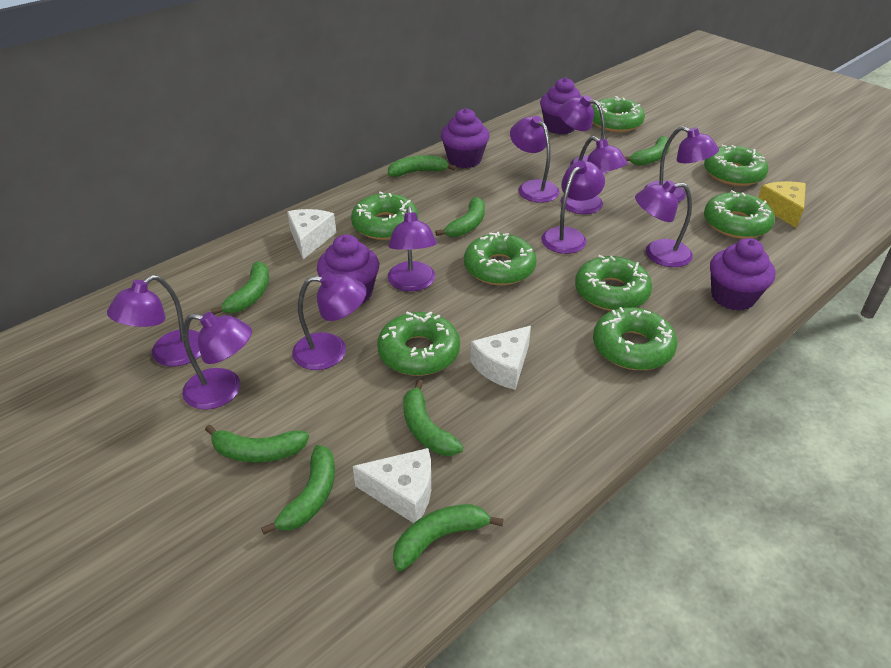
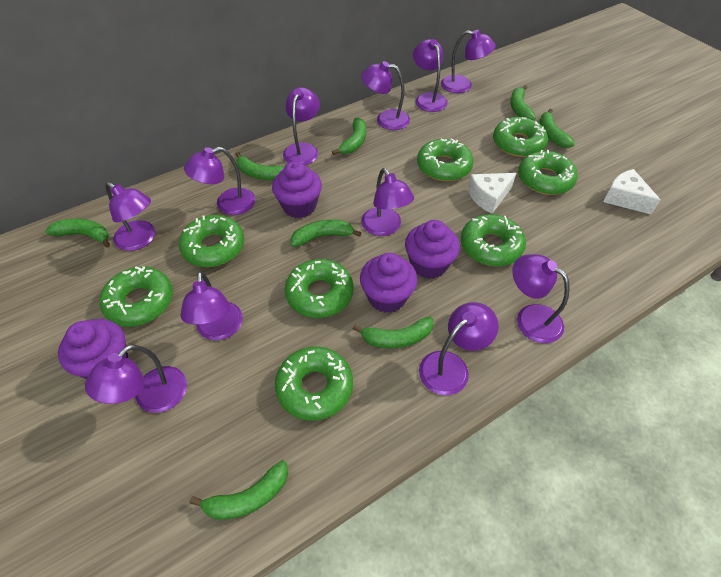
purple lamp: 10 -> 11
white cheese: 3 -> 2
yellow cheese: 1 -> 0

